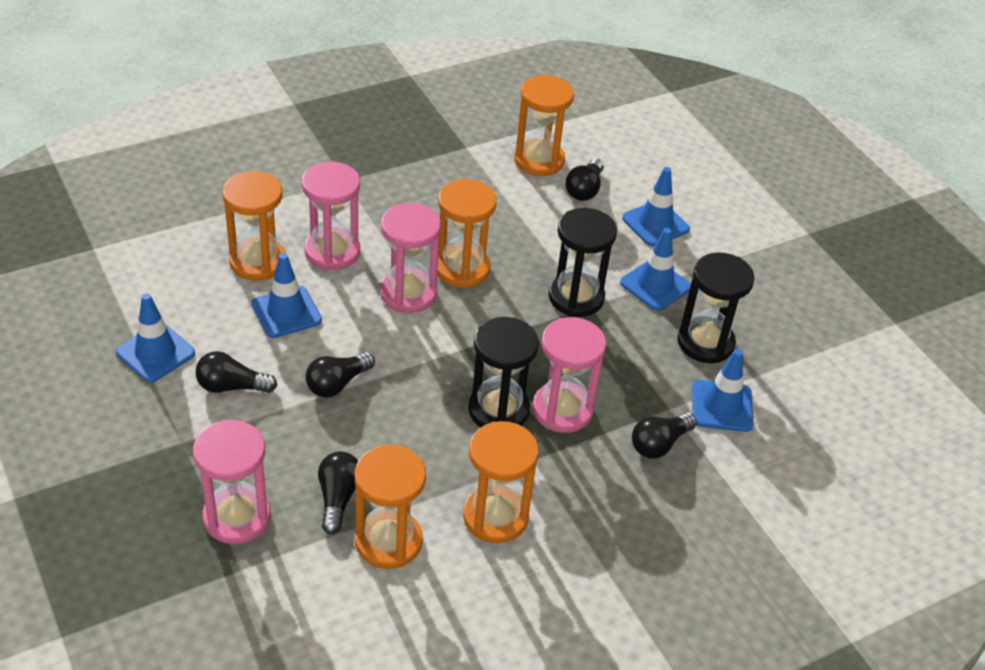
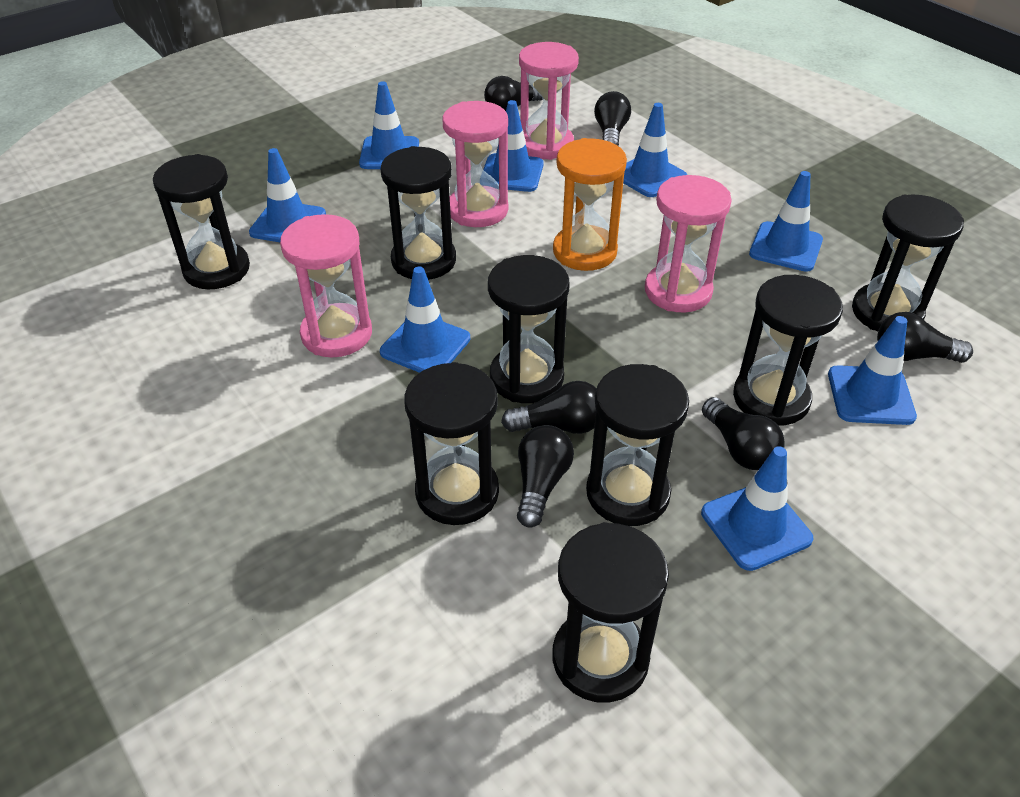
black hourglass: 3 -> 8
black light bulb: 5 -> 6
blue traffic cone: 5 -> 8
orange hourglass: 5 -> 1

